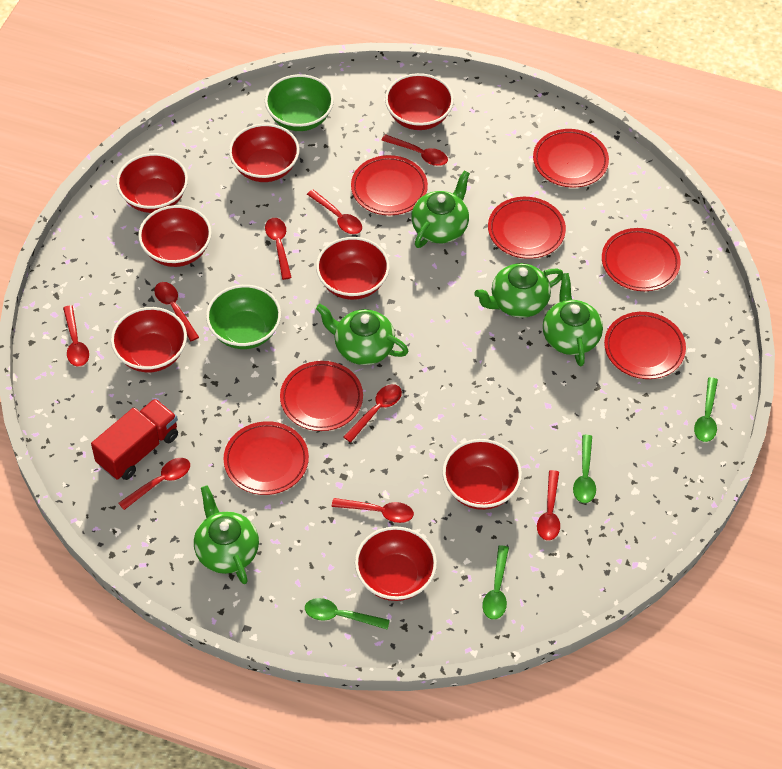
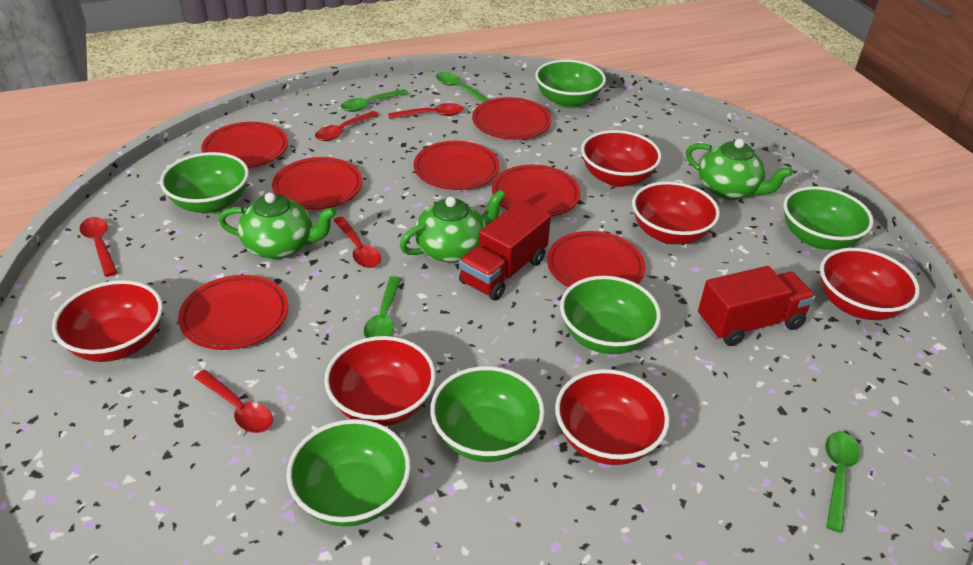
green bowl: 2 -> 6
green teapot: 5 -> 3
red bowl: 8 -> 6
red spoon: 9 -> 5
red truck: 1 -> 2

